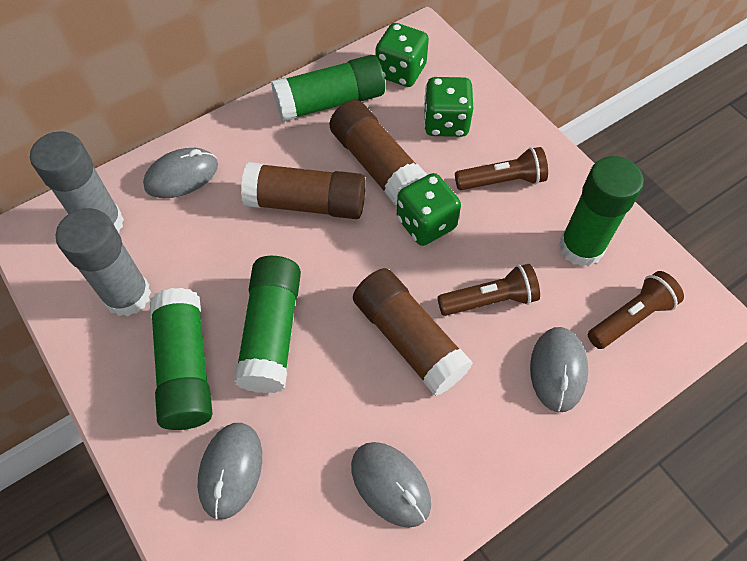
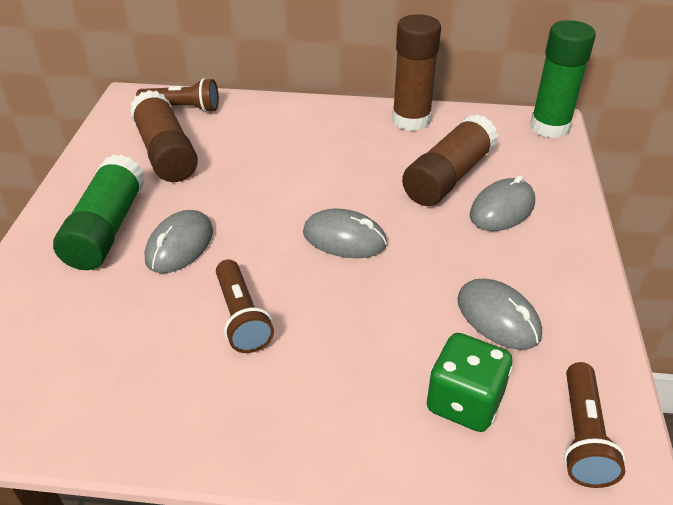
green dice: 3 -> 1
green glue stick: 4 -> 2
grey glue stick: 2 -> 0

